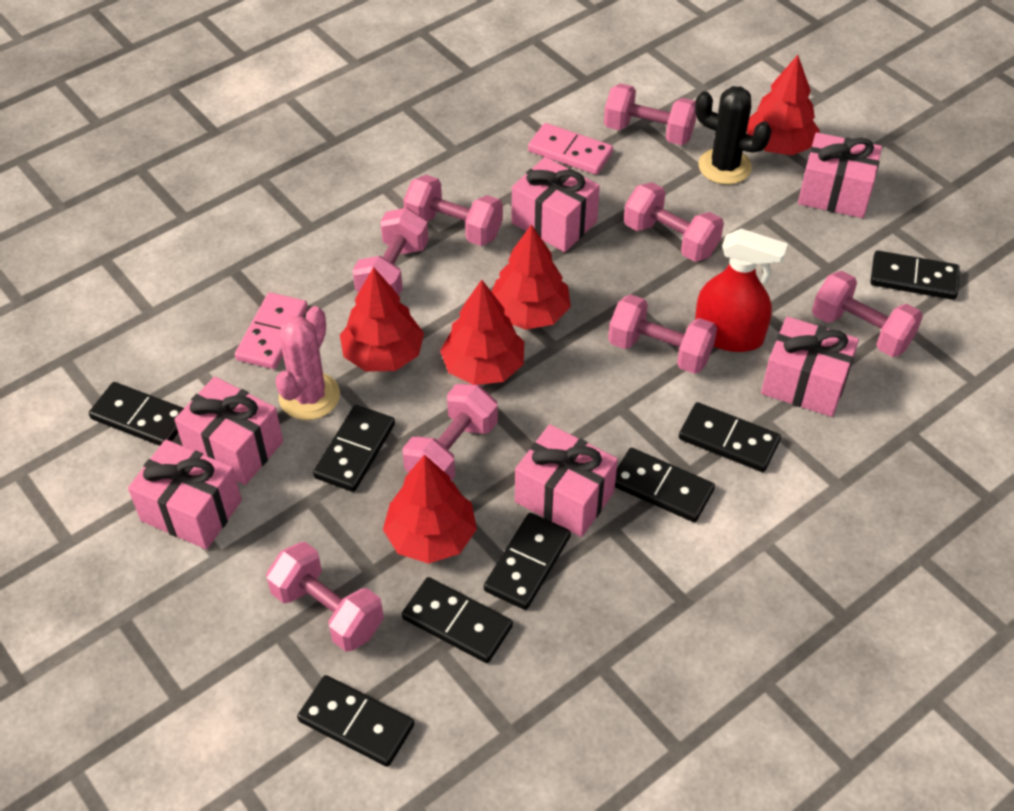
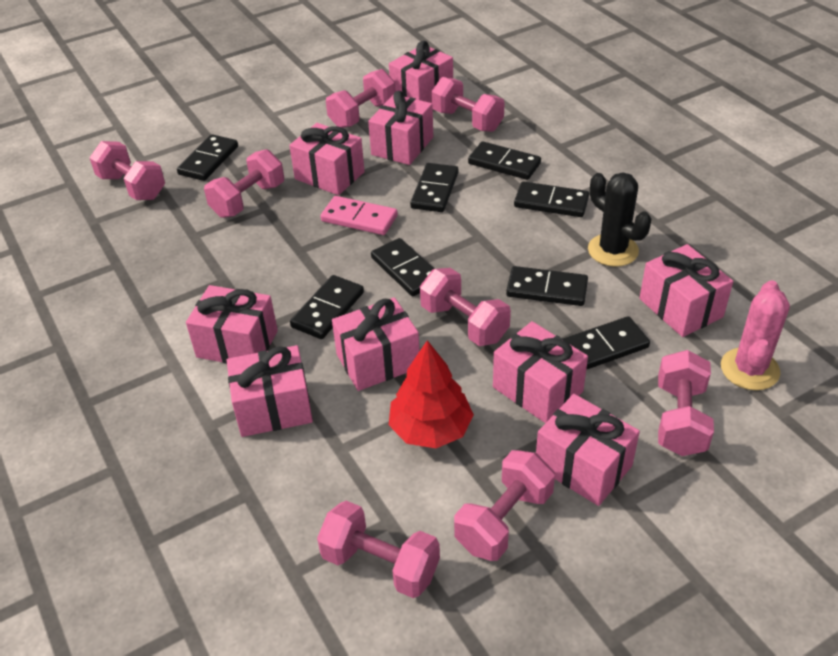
pink domino: 2 -> 1
pink gift: 6 -> 9
red spray bottle: 1 -> 0
red tree: 5 -> 1

